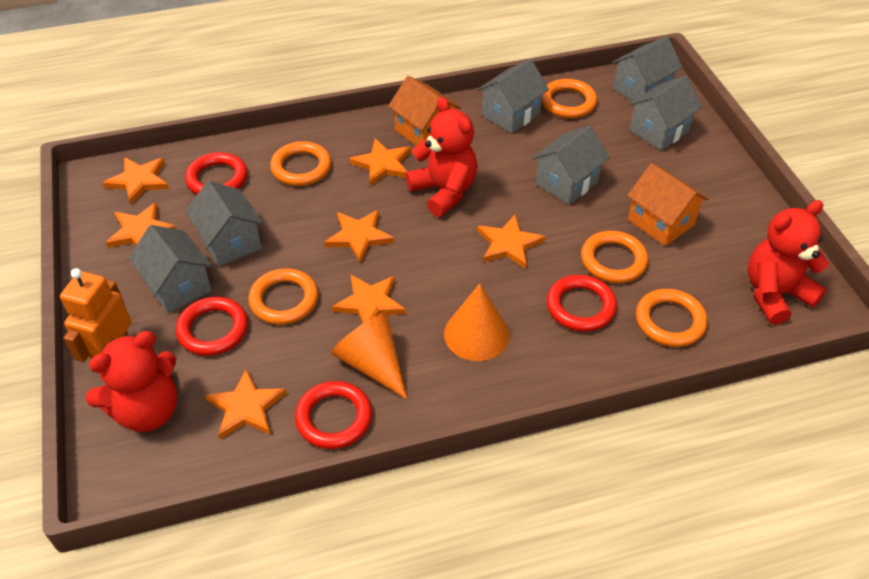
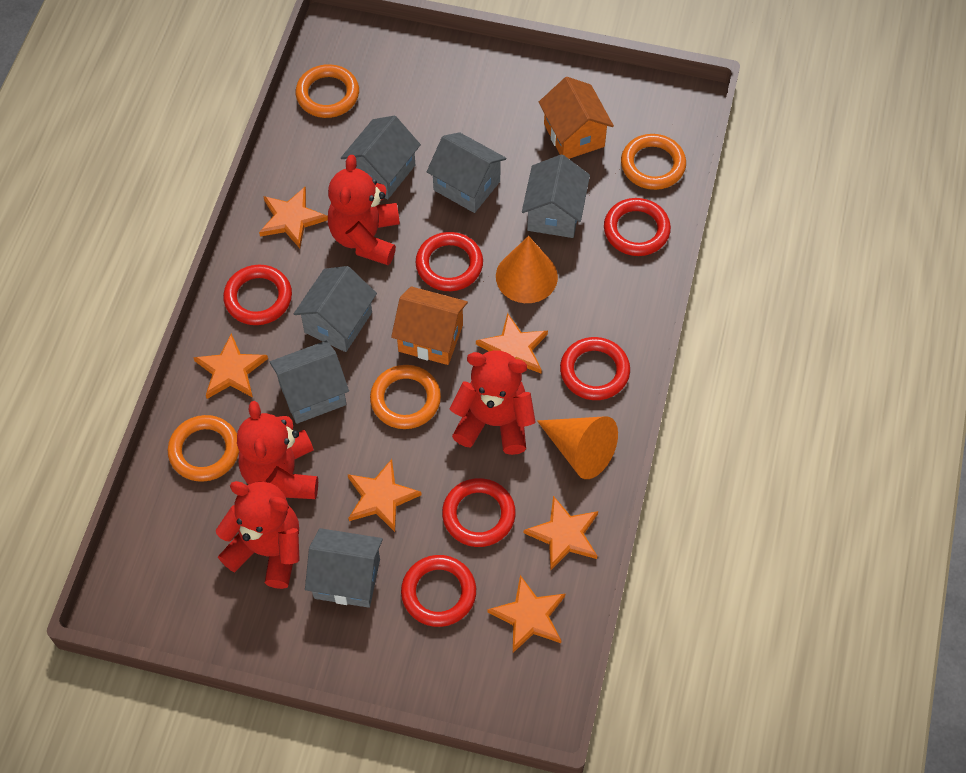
orange ring: 5 -> 4
orange robot: 1 -> 0
orange star: 7 -> 6
red ring: 4 -> 6
red teddy bear: 3 -> 4

